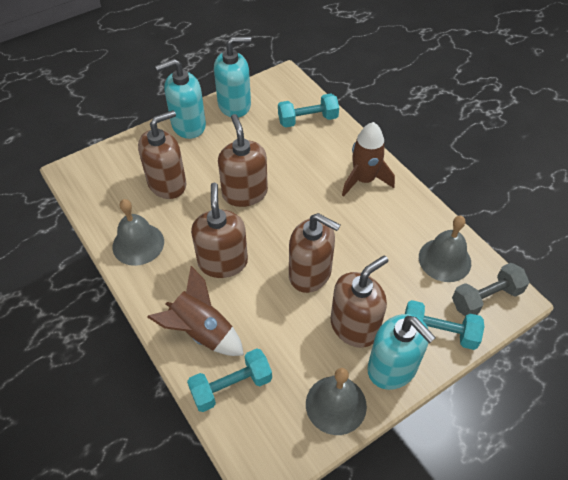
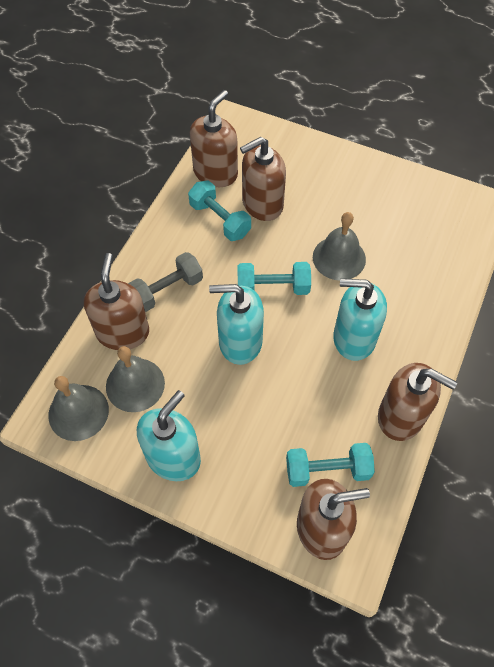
brown rocket: 2 -> 0

